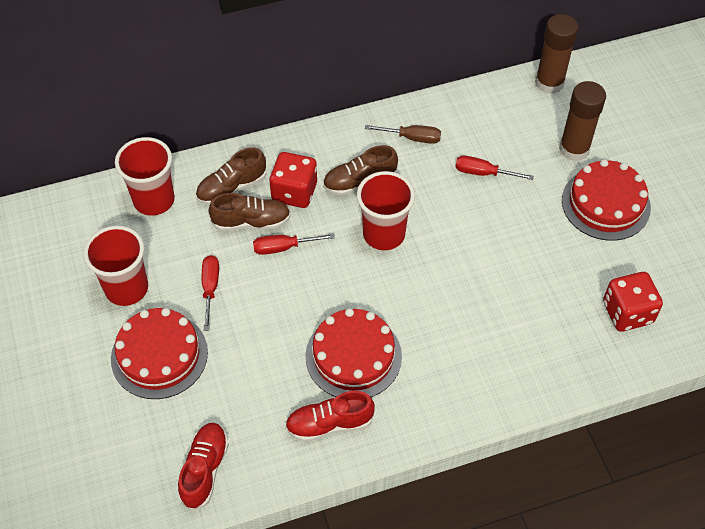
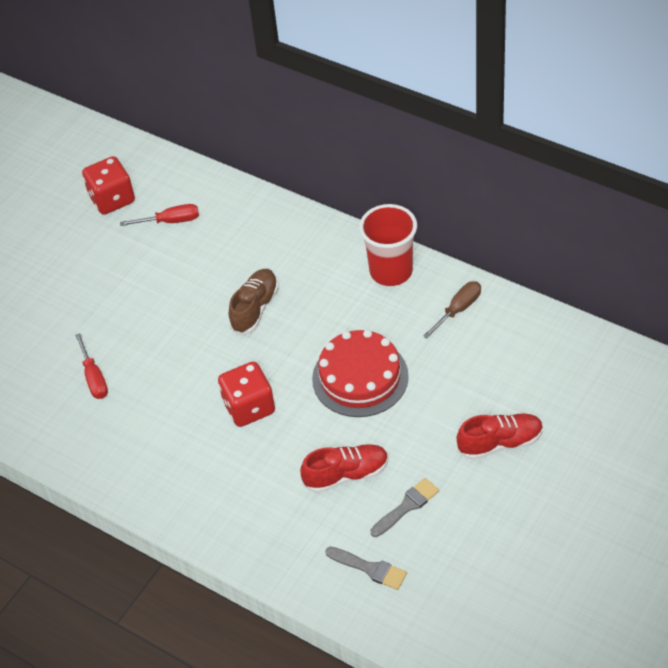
brown glue stick: 2 -> 0
brown shoe: 3 -> 1
grey brush: 0 -> 2
red cake: 3 -> 1
red cup: 3 -> 1
red screwdriver: 3 -> 2

